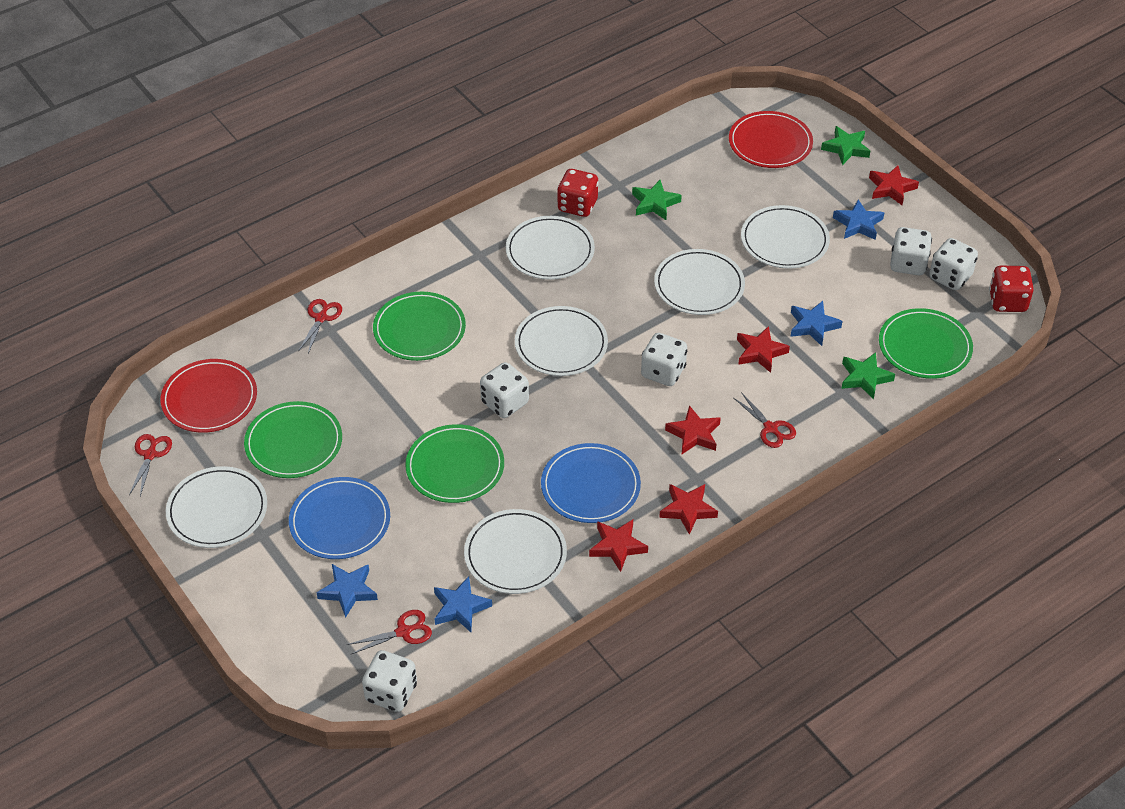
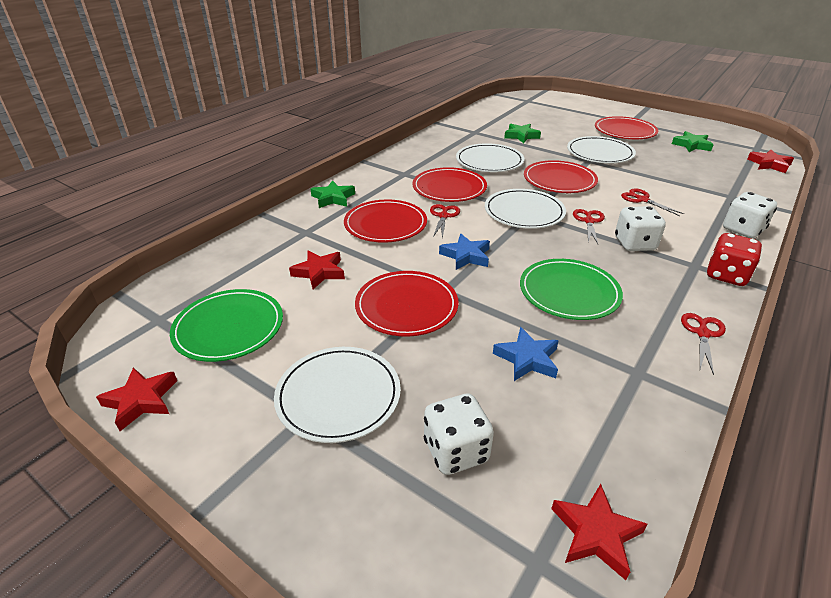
blue plate: 2 -> 0
blue star: 4 -> 2
green plate: 4 -> 2
red dice: 2 -> 1
red plate: 2 -> 5
red star: 5 -> 4
white dice: 5 -> 3
white plate: 6 -> 4

